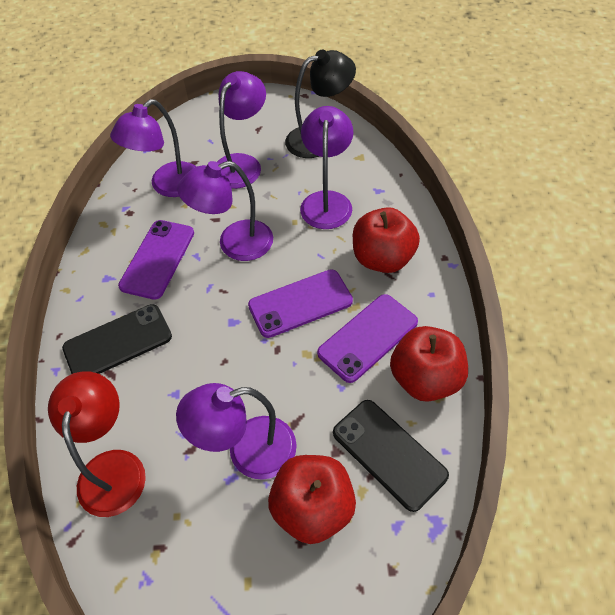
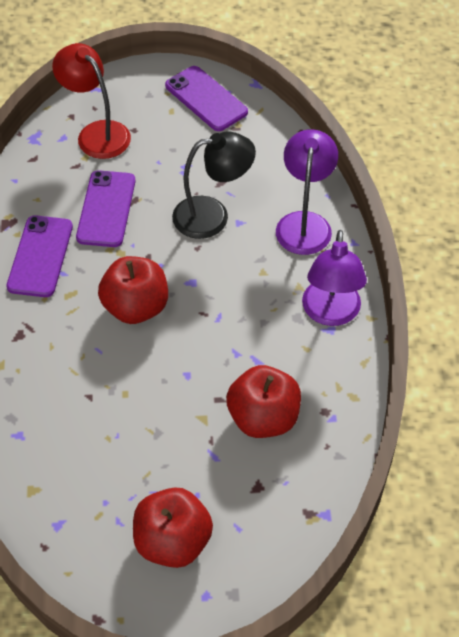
black phone: 2 -> 0
purple lamp: 5 -> 2

